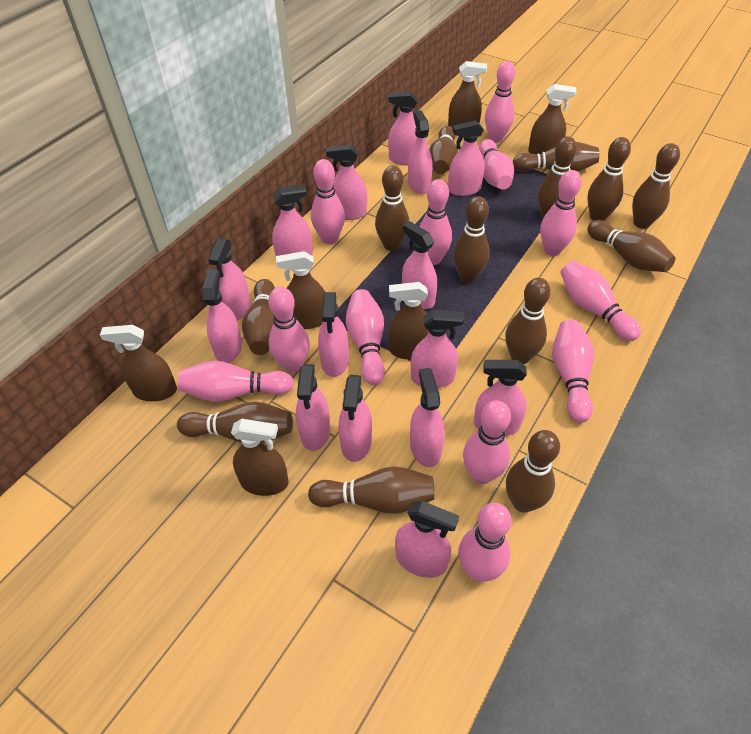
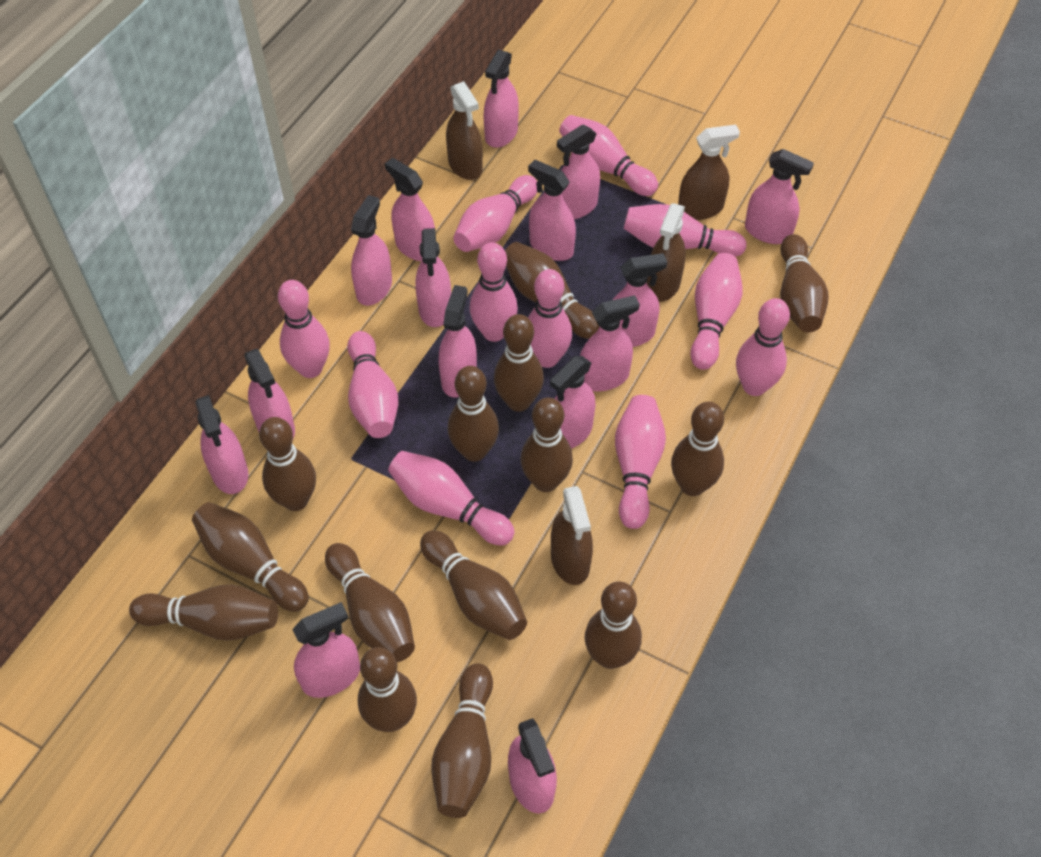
brown bowling pin: 13 -> 14
brown spray bottle: 6 -> 4
pink bowling pin: 12 -> 11

